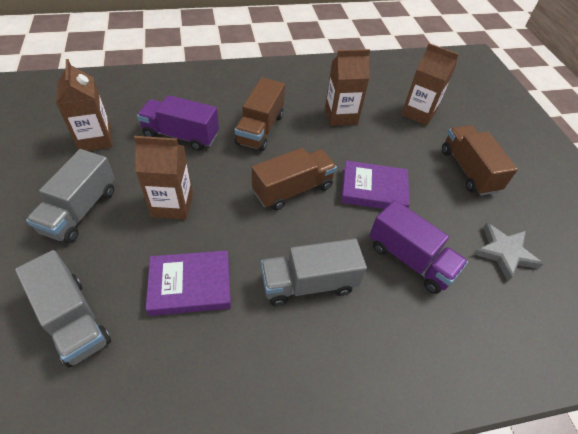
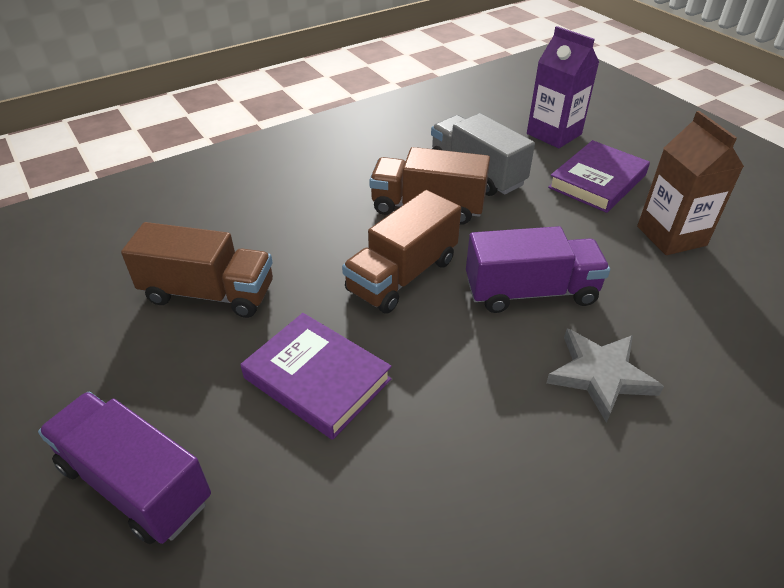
brown carton: 4 -> 1
grey truck: 3 -> 1
purple carton: 0 -> 1

